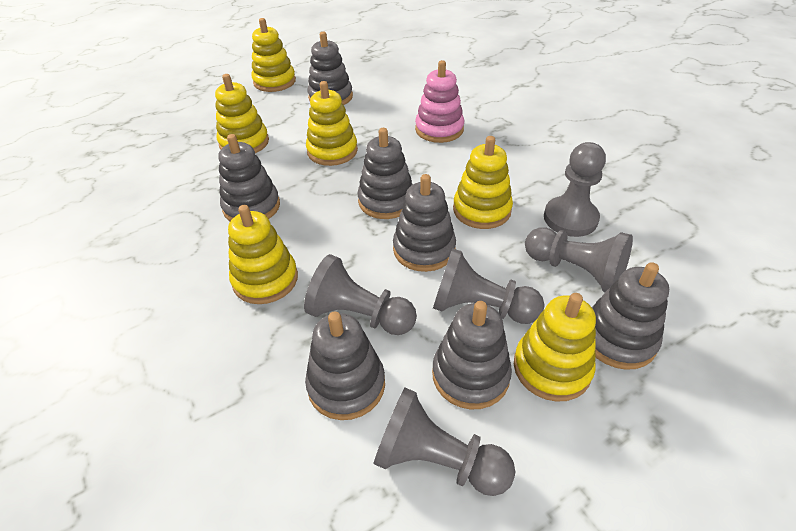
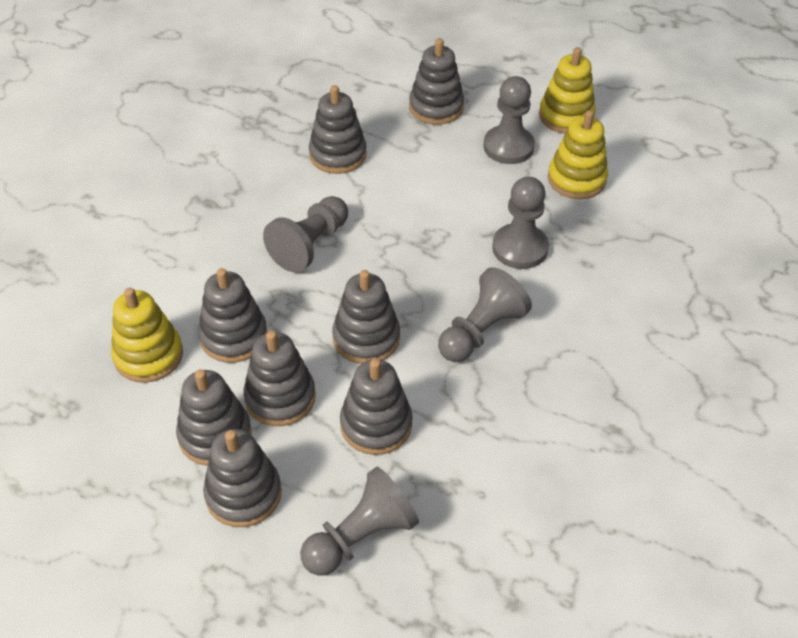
grey stacking toy: 7 -> 8
pink stacking toy: 1 -> 0
yellow stacking toy: 6 -> 3

